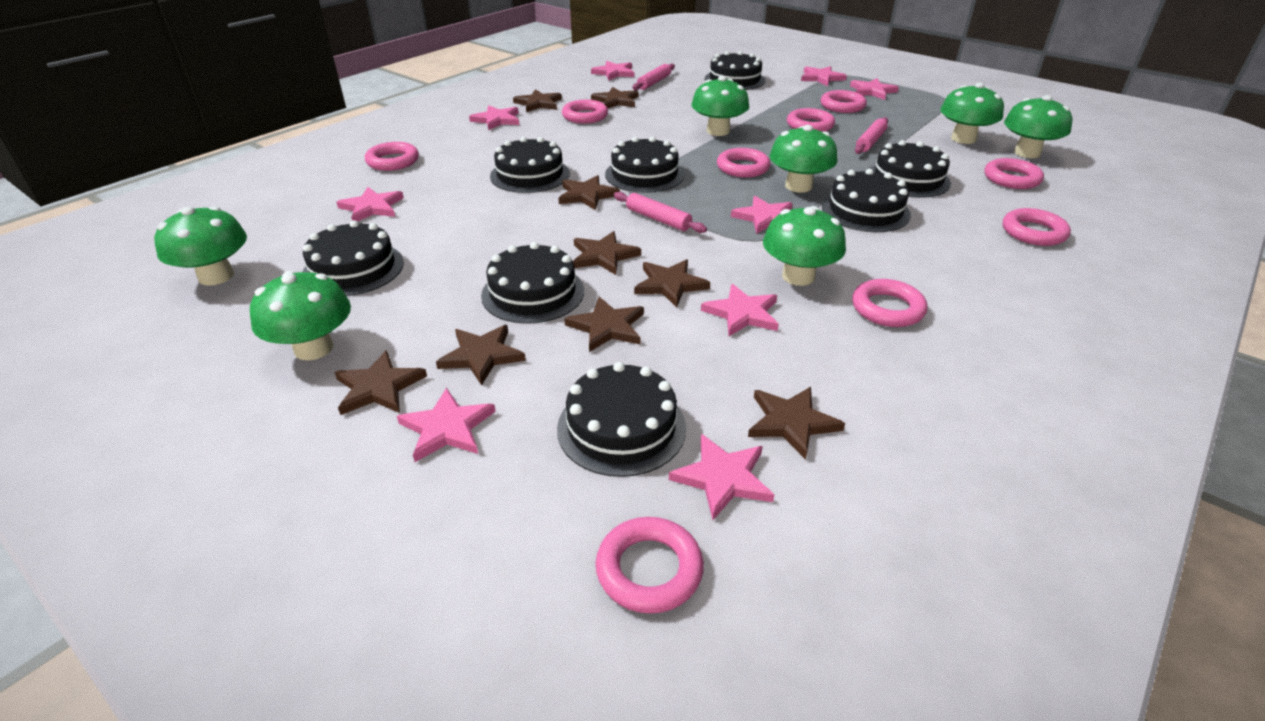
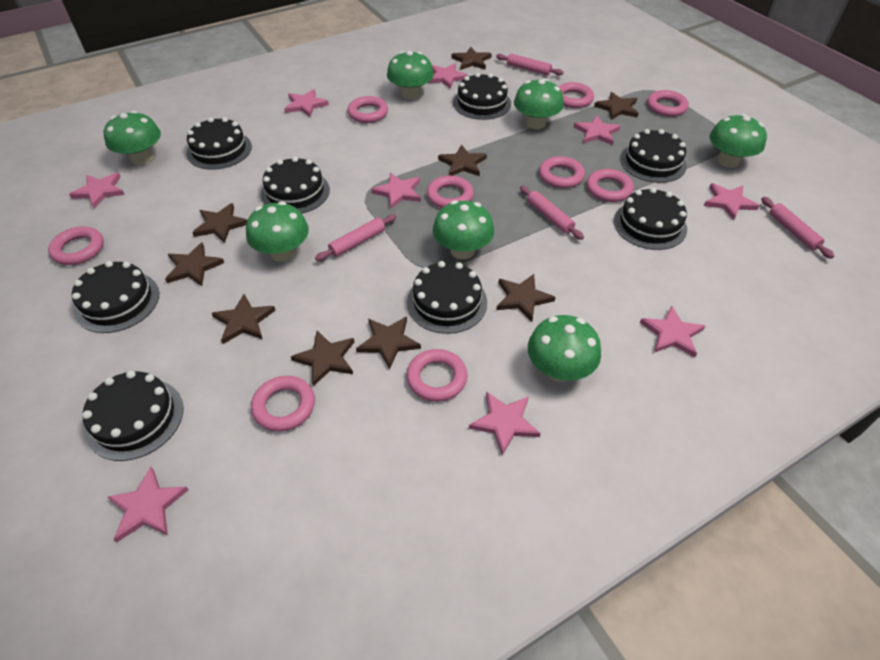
pink rolling pin: 3 -> 4

